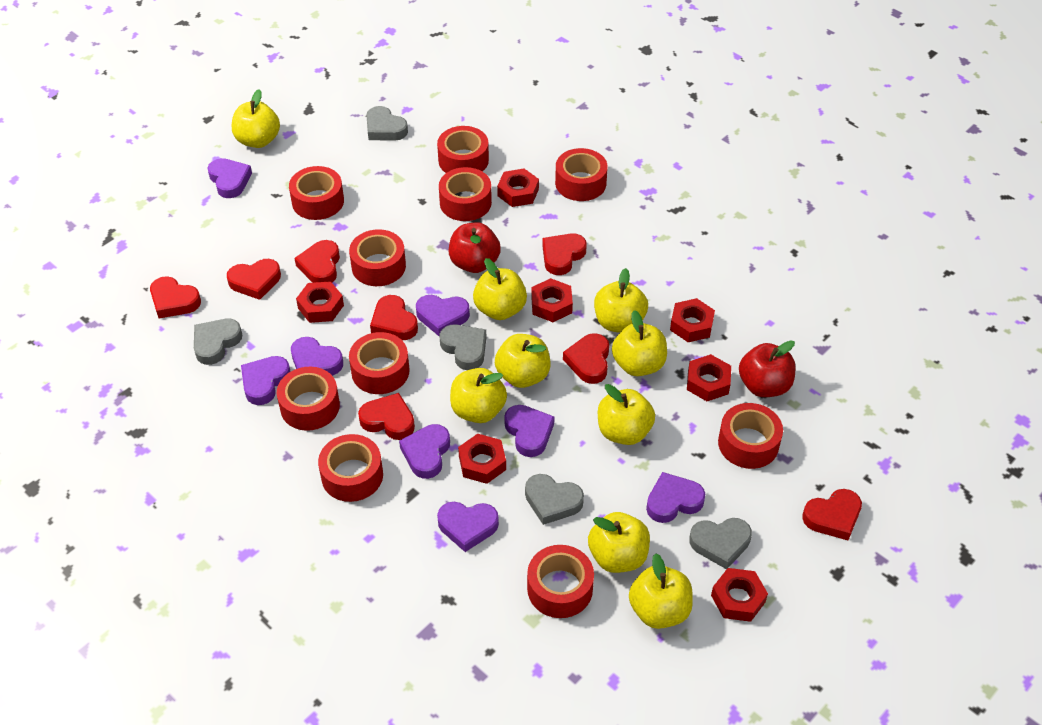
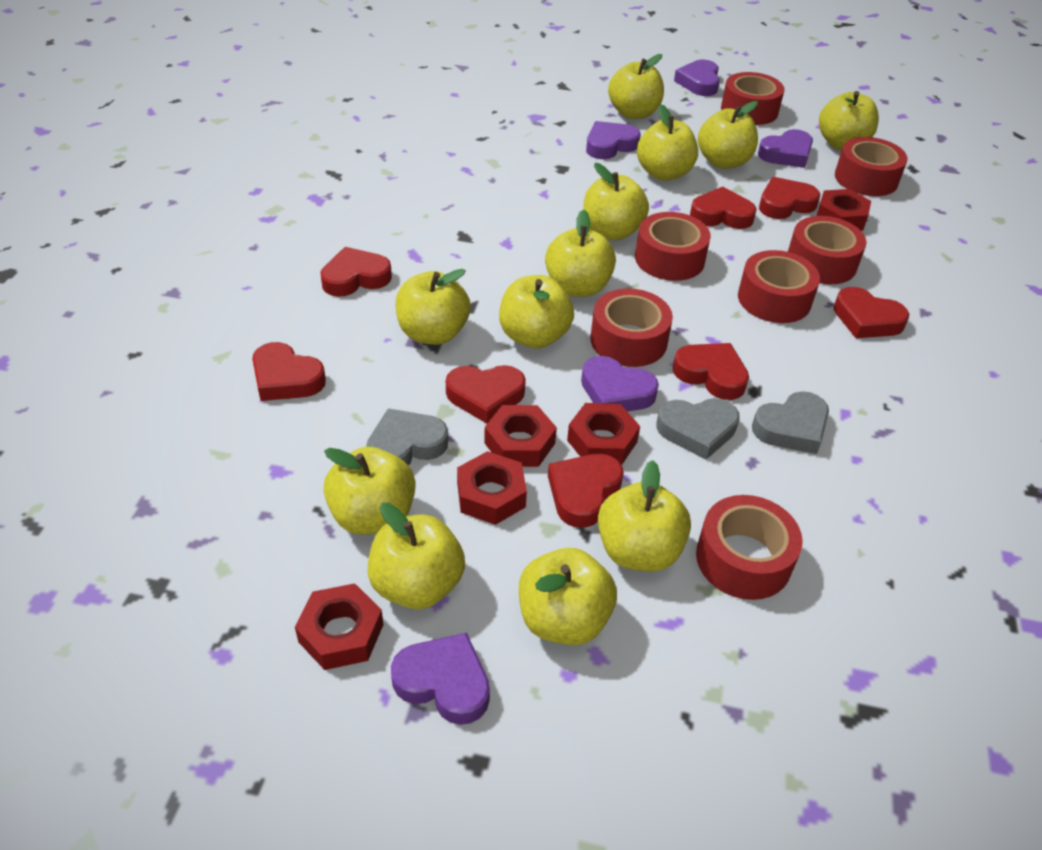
grey heart: 5 -> 3
purple heart: 8 -> 5
red apple: 2 -> 0
red nut: 7 -> 5
red tape: 10 -> 7
yellow apple: 9 -> 12

